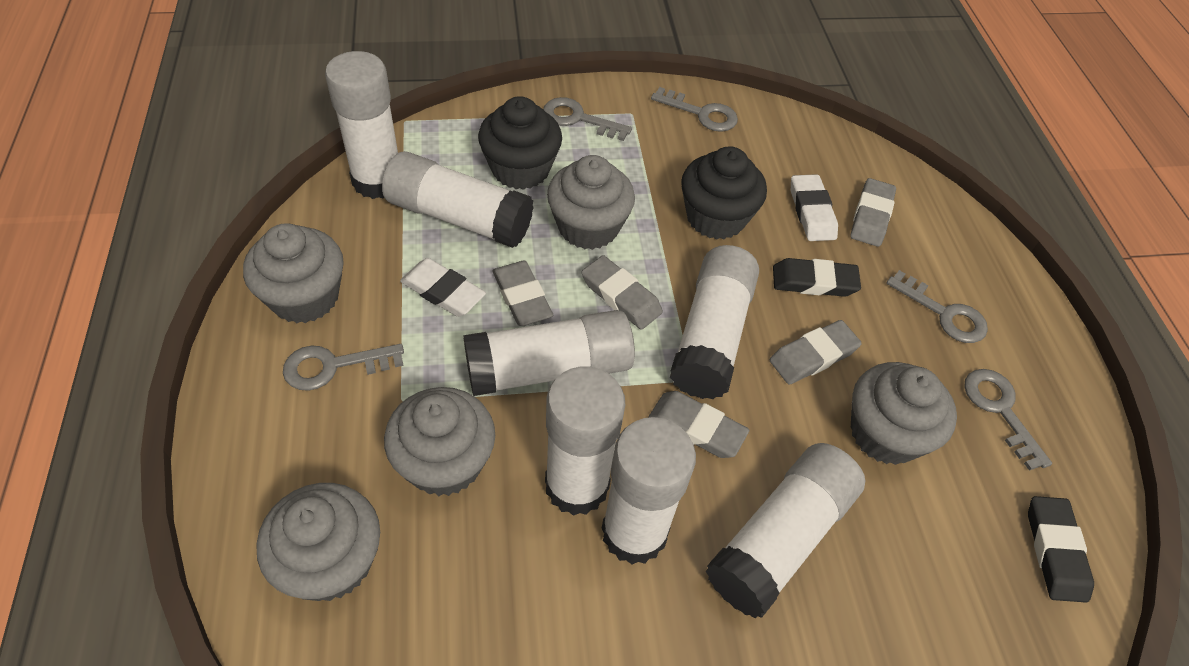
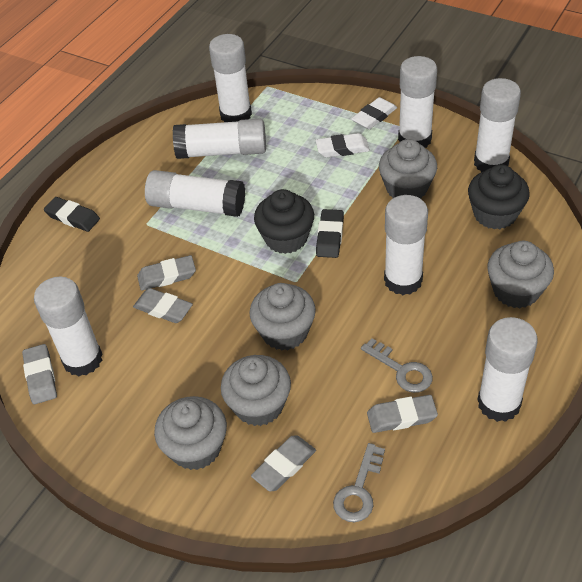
grey key: 5 -> 2
white glue stick: 7 -> 8

